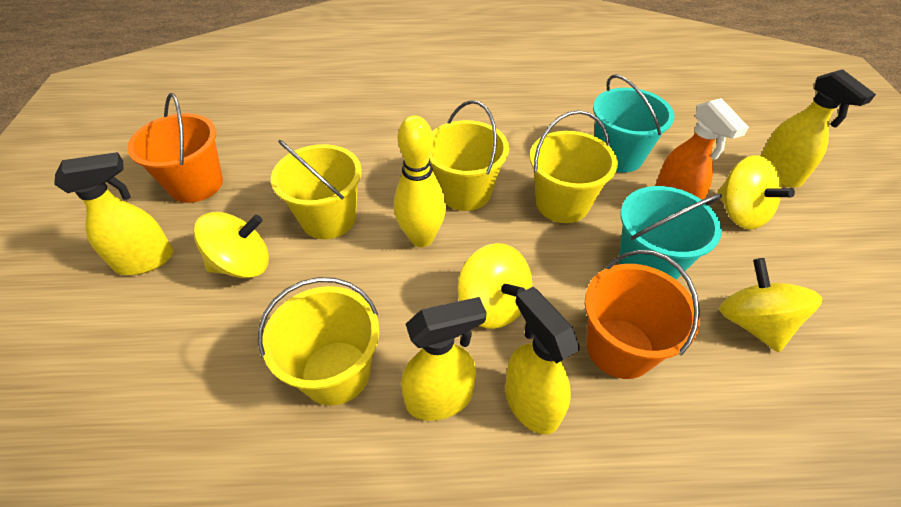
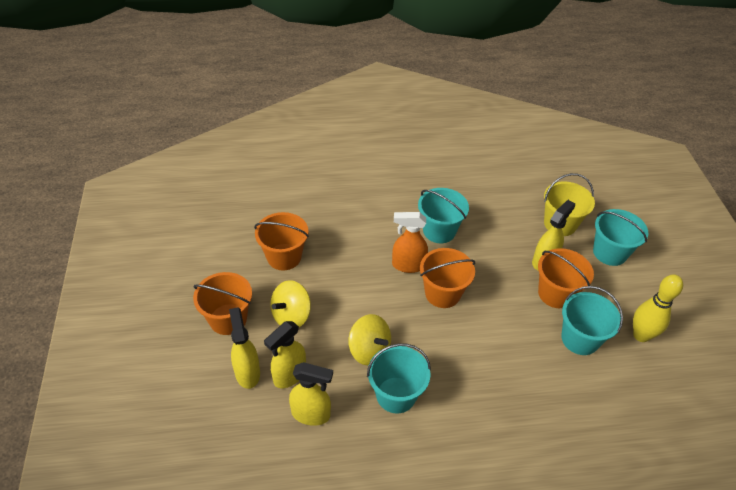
orange bucket: 2 -> 4
turquoise bucket: 2 -> 4
yellow bucket: 4 -> 1
yellow spinning top: 4 -> 2

